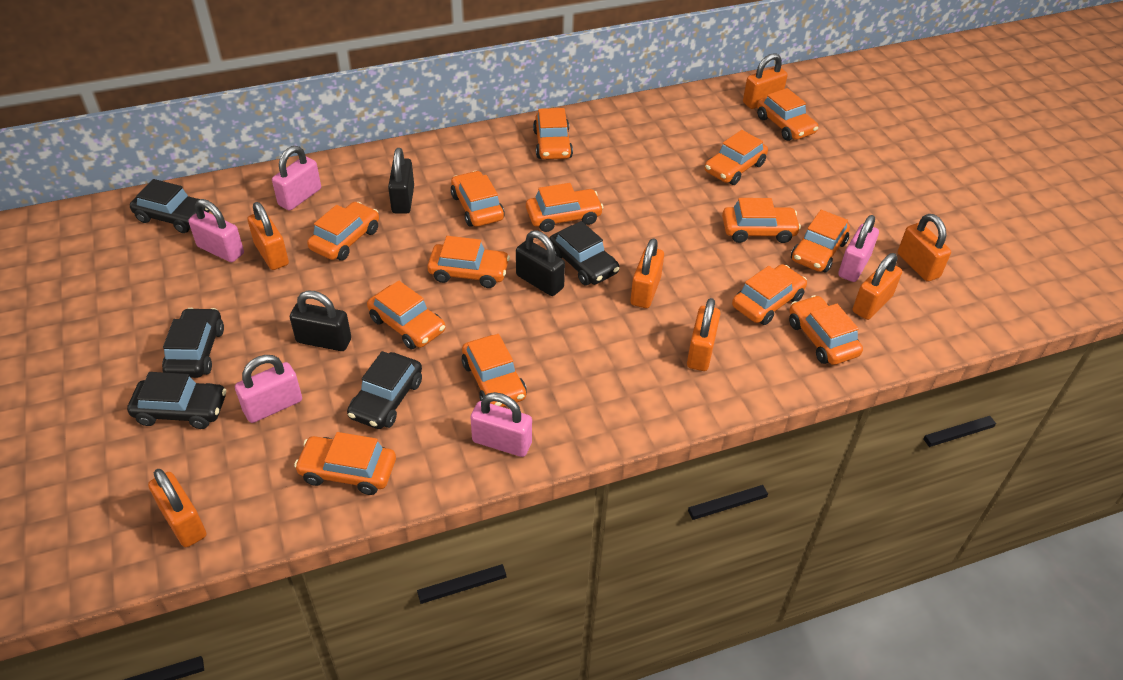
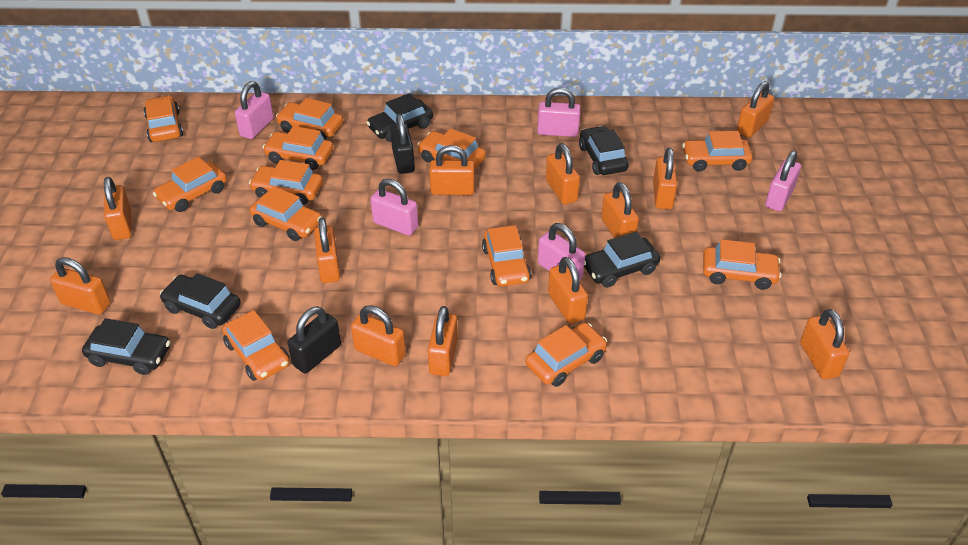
black padlock: 3 -> 2
orange car: 14 -> 12
orange padlock: 7 -> 12

